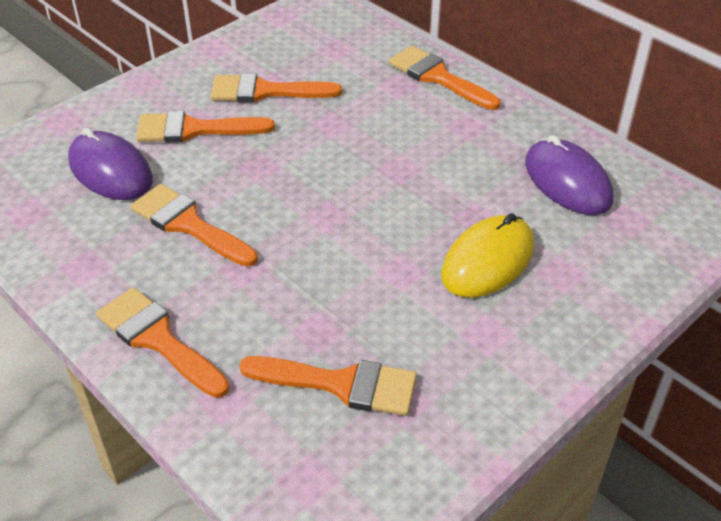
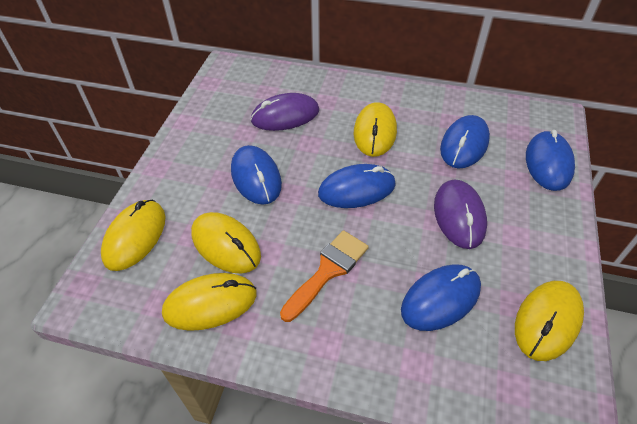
blue mouse: 0 -> 5
orange brush: 6 -> 1
yellow mouse: 1 -> 5

